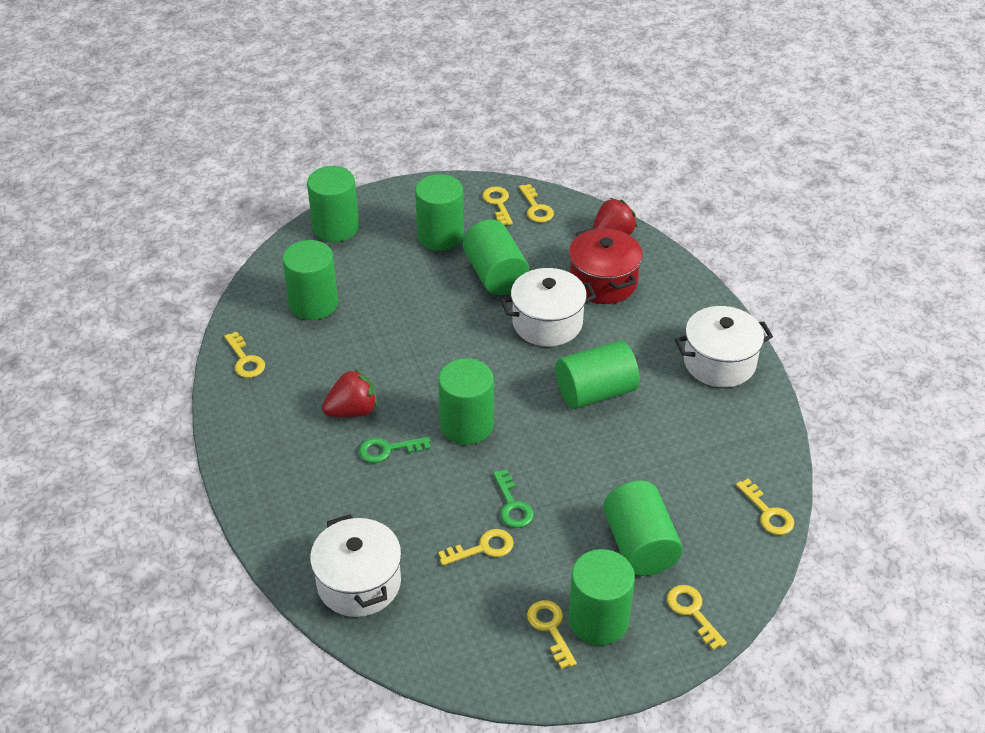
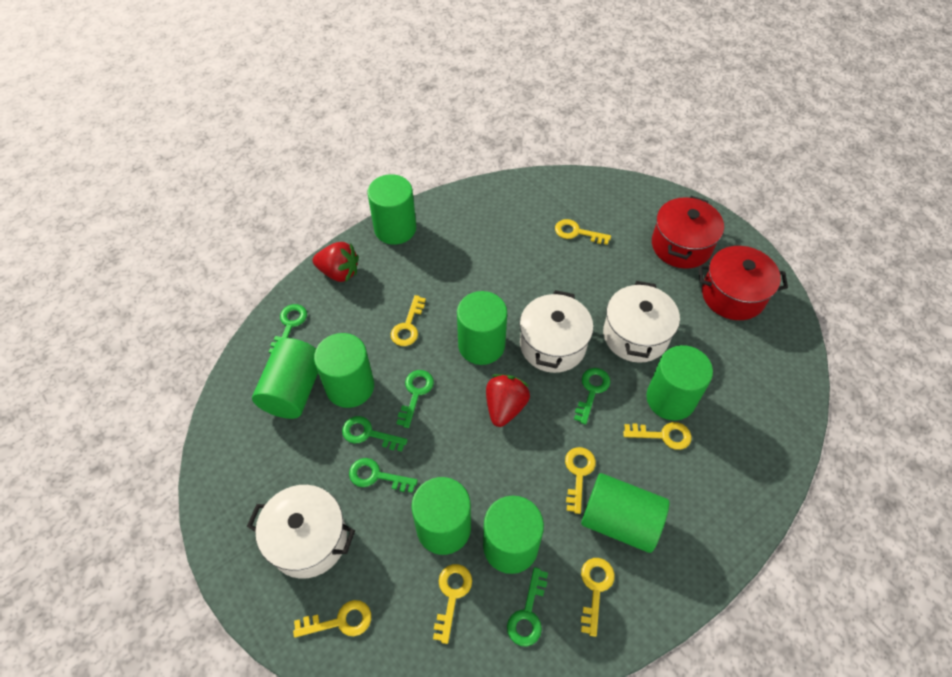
green key: 2 -> 6
red pot: 1 -> 2

